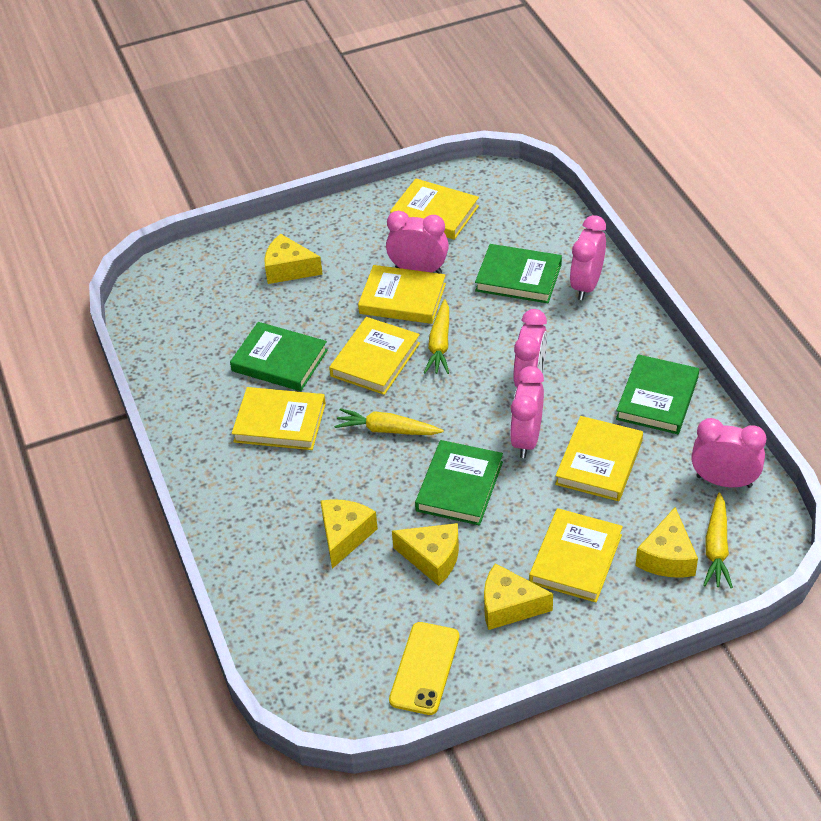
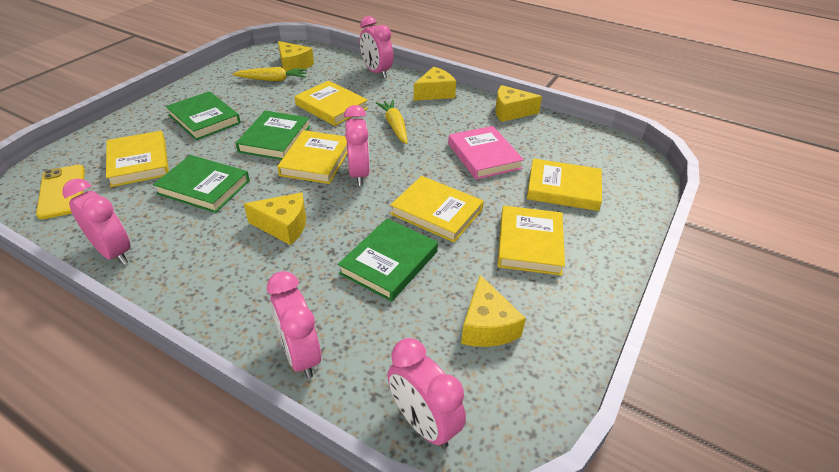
pink book: 0 -> 1
yellow carrot: 3 -> 2

